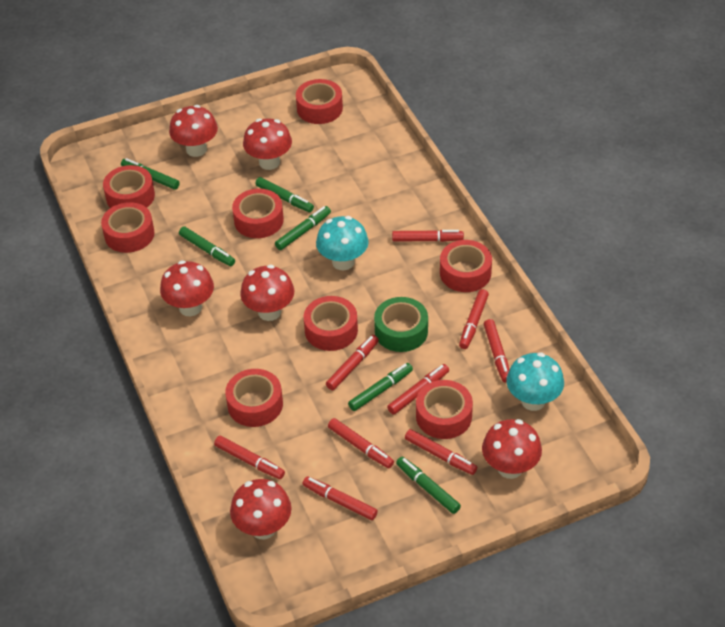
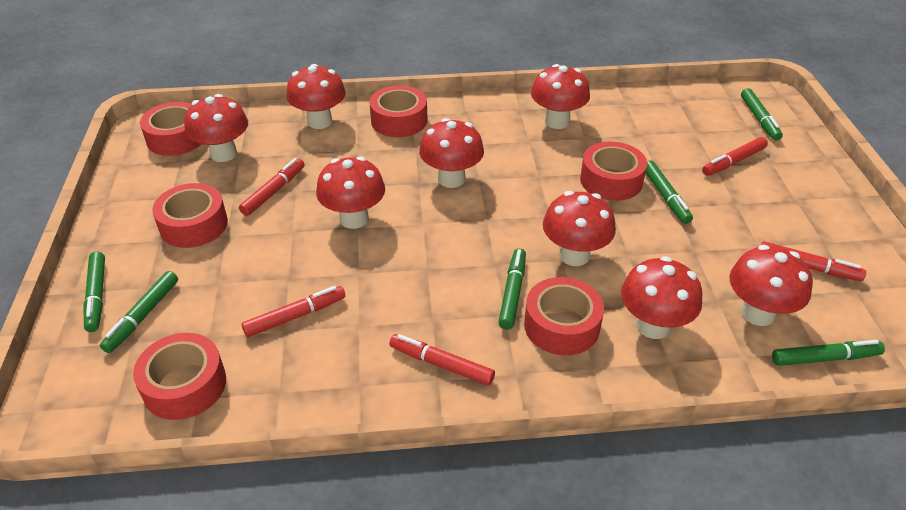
green tape: 1 -> 0
red marker: 9 -> 5
red mushroom: 6 -> 8
red tape: 8 -> 6
turquoise mushroom: 2 -> 0

